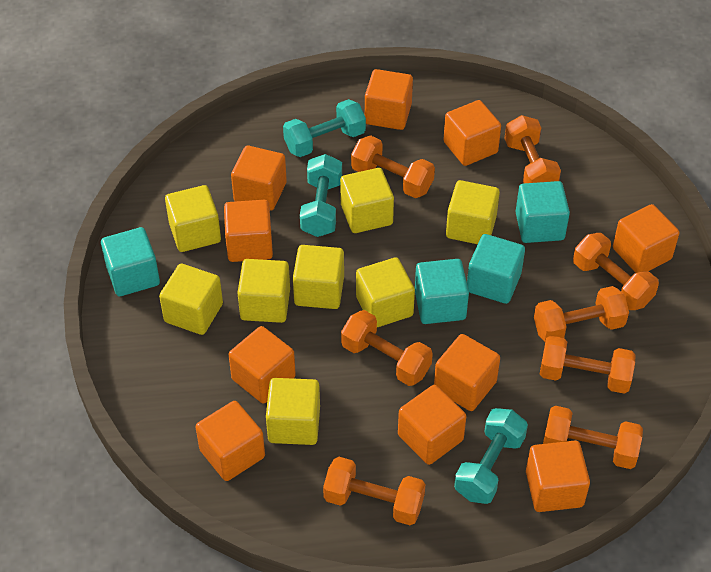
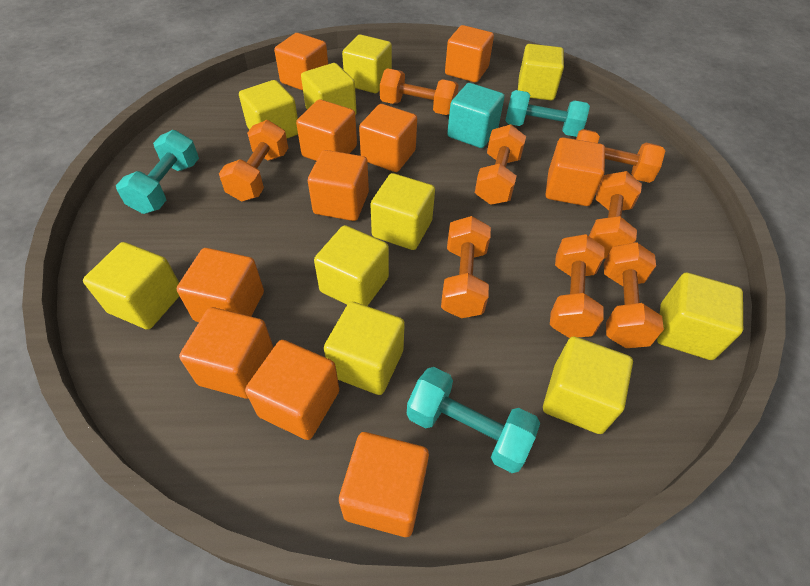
turquoise cube: 4 -> 1
yellow cube: 8 -> 10

